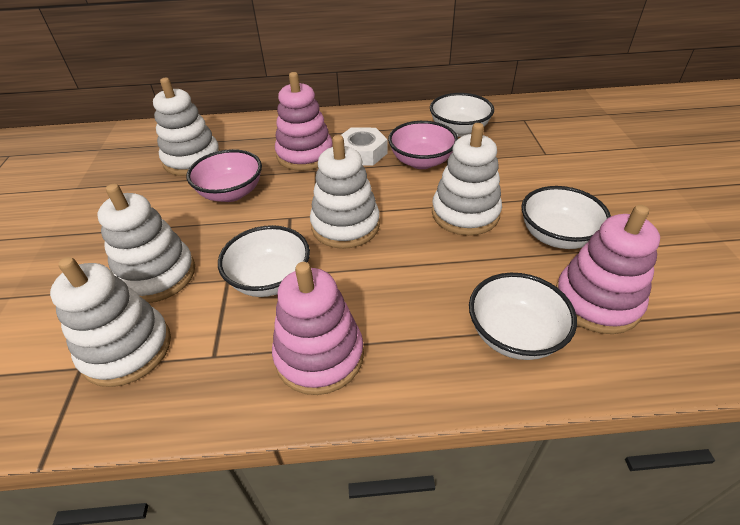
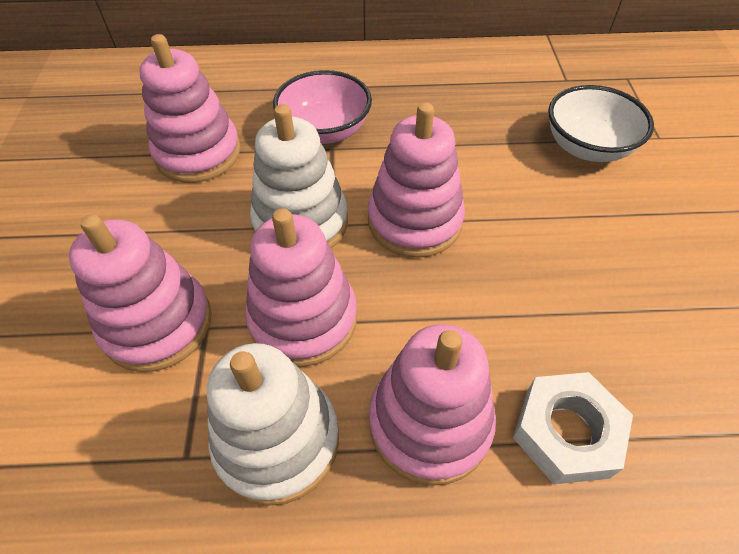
pink bowl: 2 -> 1
pink stacking toy: 3 -> 5
white bowl: 4 -> 1
white stacking toy: 5 -> 2

